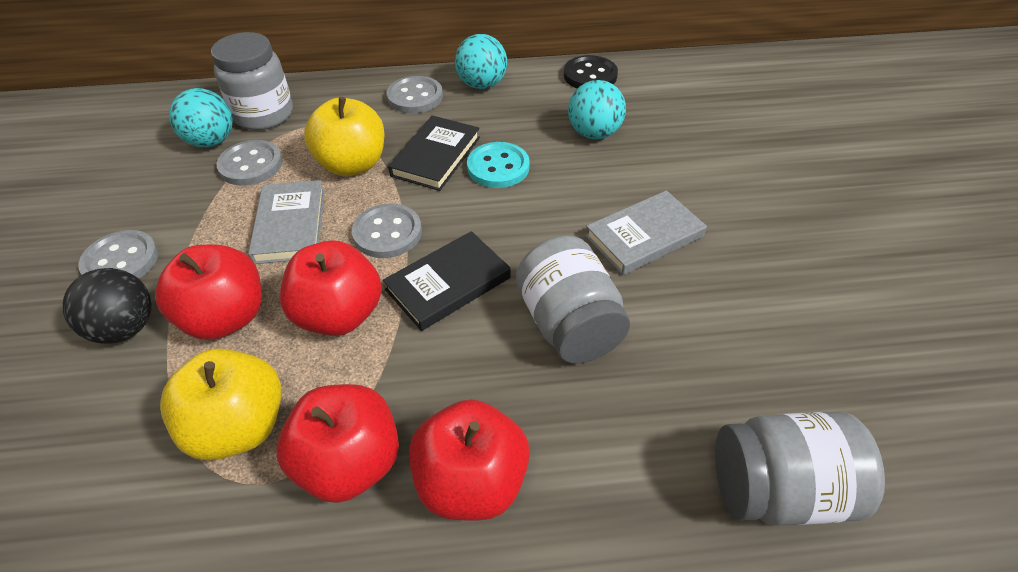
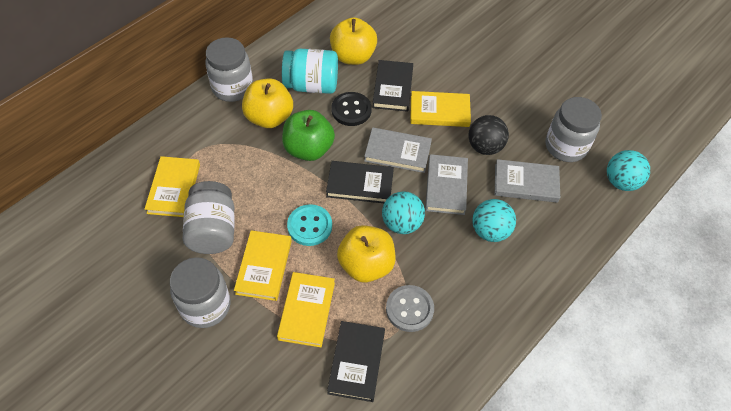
black book: 2 -> 3
green apple: 0 -> 1
grey book: 2 -> 3
grey button: 4 -> 1
grey jar: 3 -> 4
red apple: 4 -> 0
turquoise jar: 0 -> 1
yellow apple: 2 -> 3
yellow book: 0 -> 4

